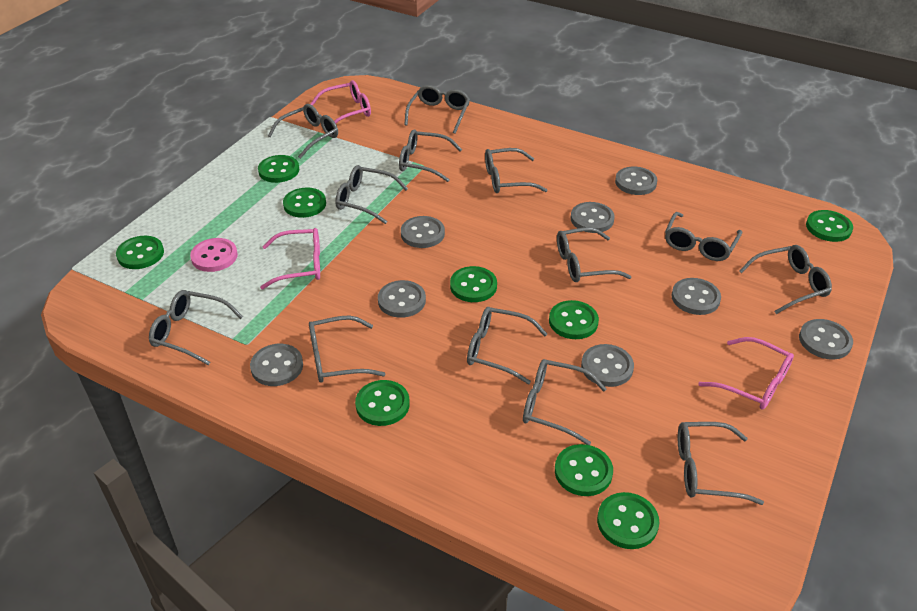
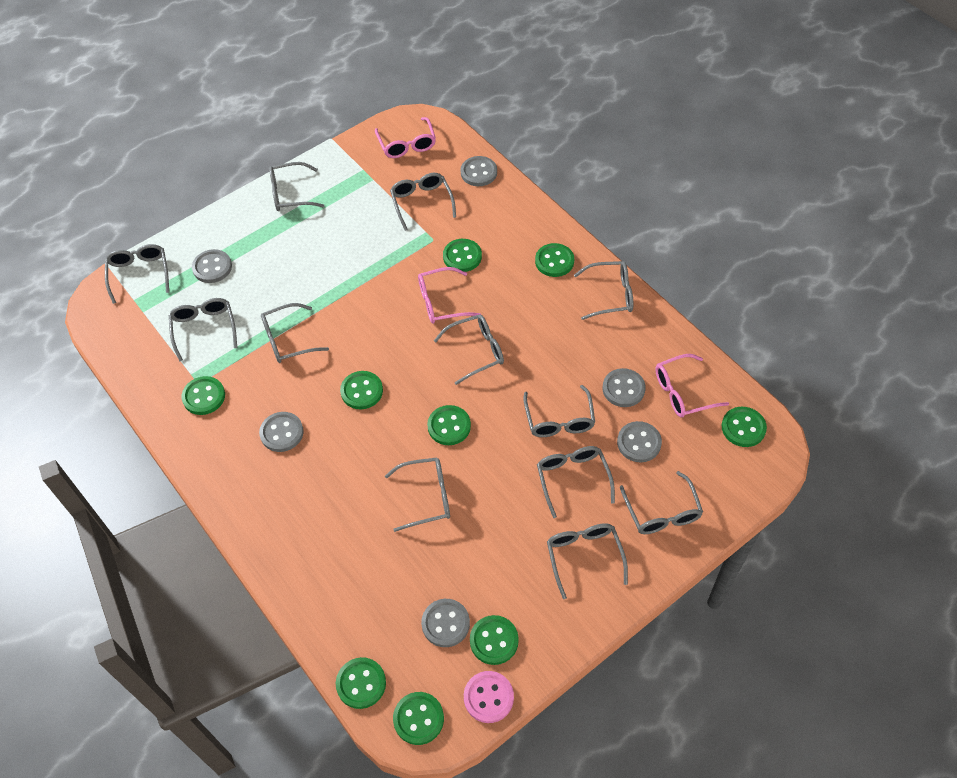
grey button: 8 -> 6
grey glasses: 13 -> 12

